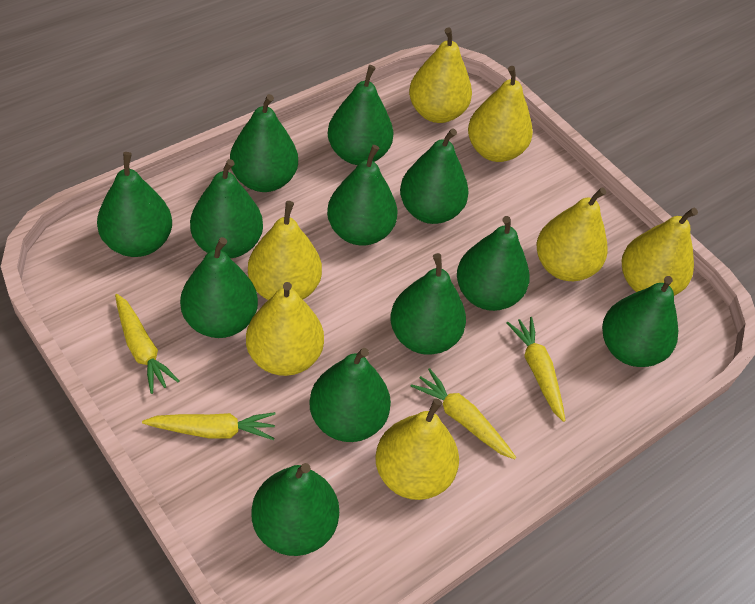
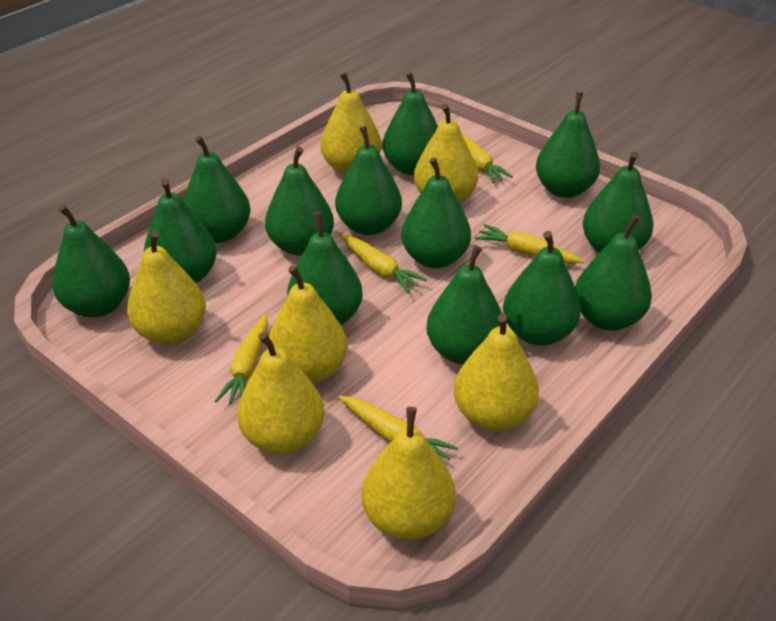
green pear: 12 -> 13
yellow carrot: 4 -> 5

